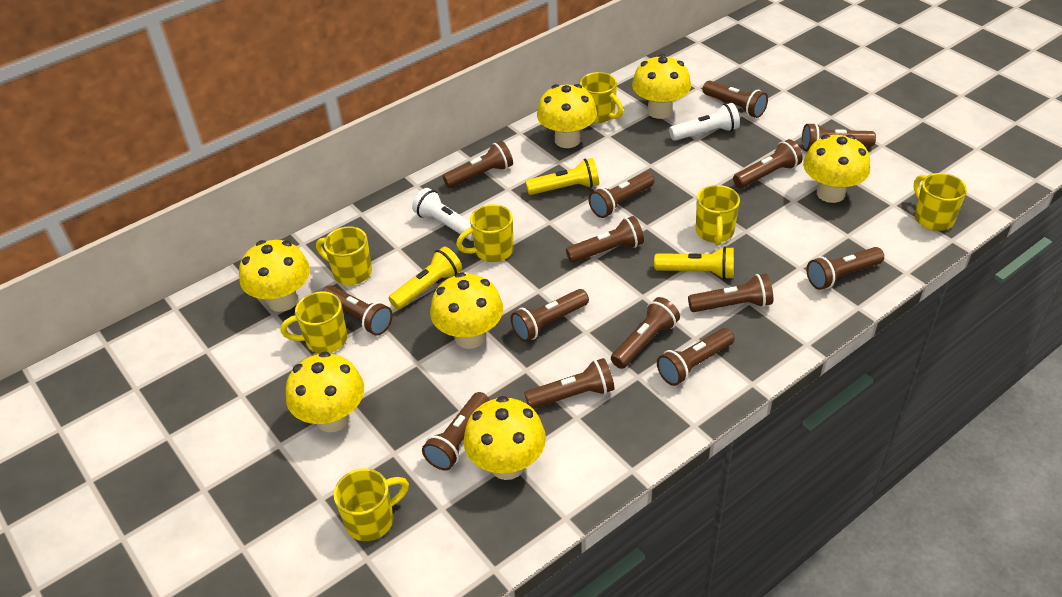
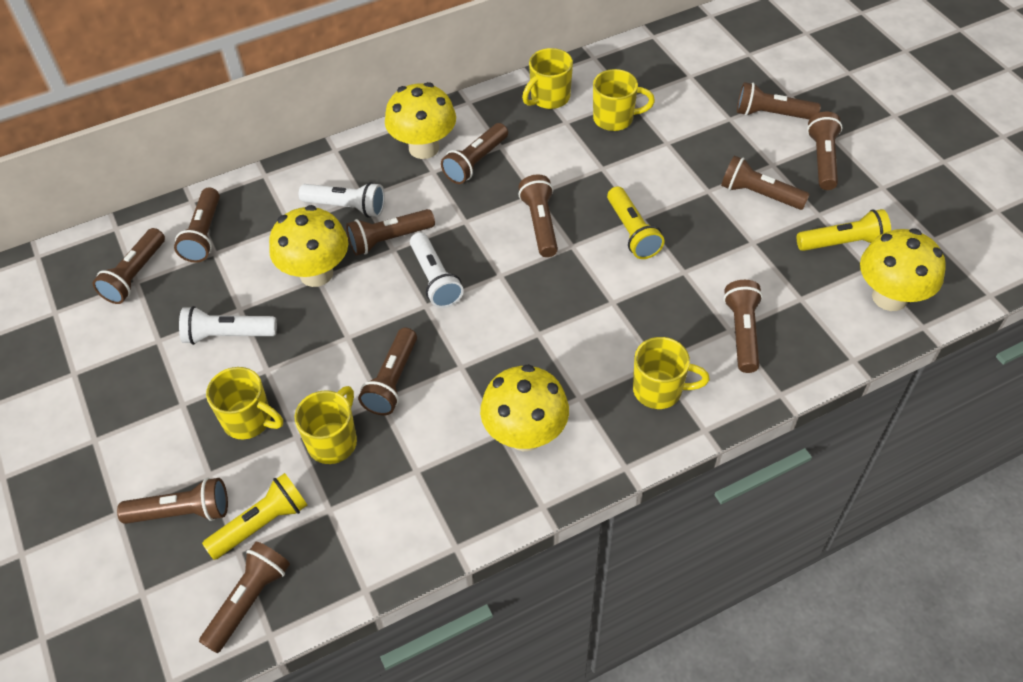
brown flashlight: 14 -> 12
white flashlight: 2 -> 3
yellow mug: 7 -> 5
yellow mushroom: 7 -> 4

